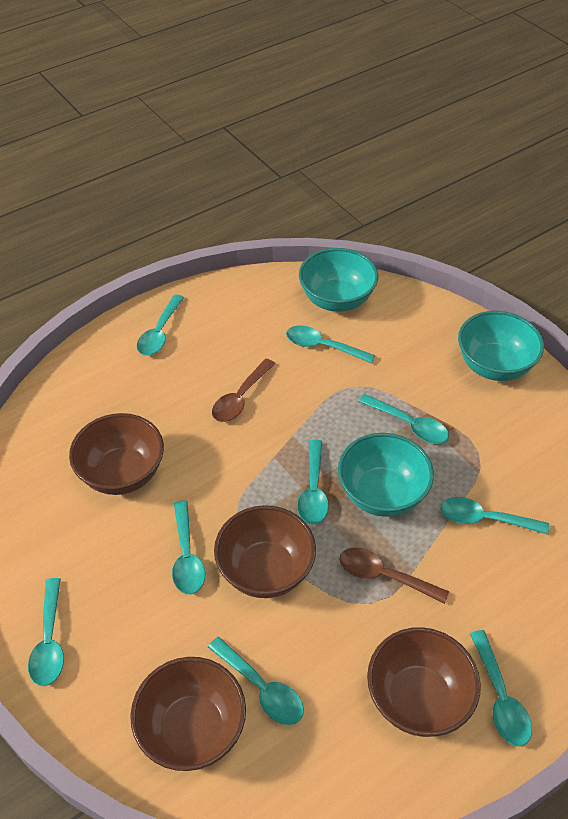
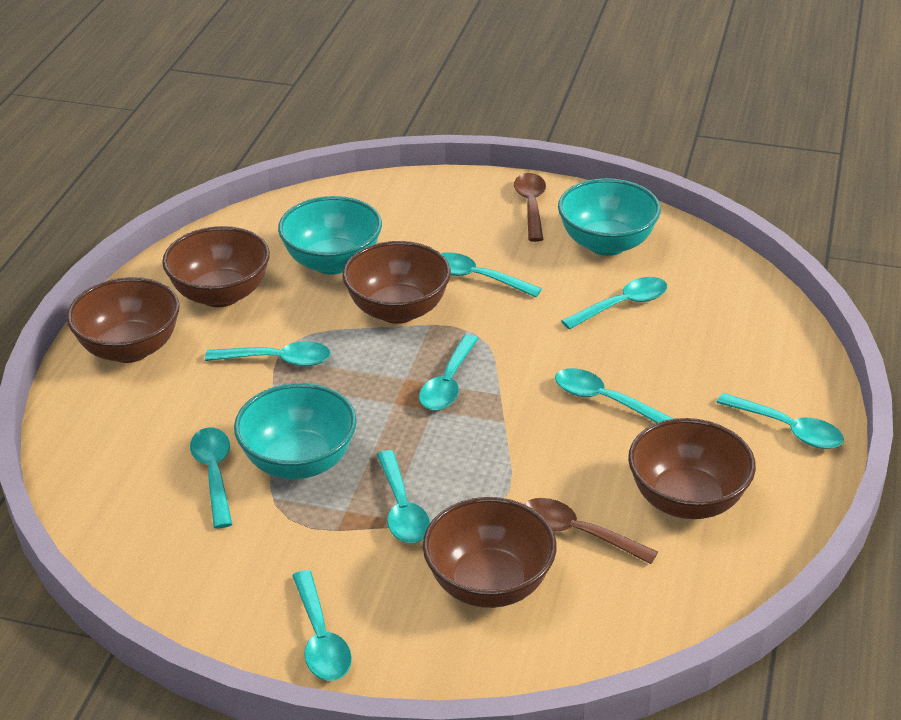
brown bowl: 4 -> 5

